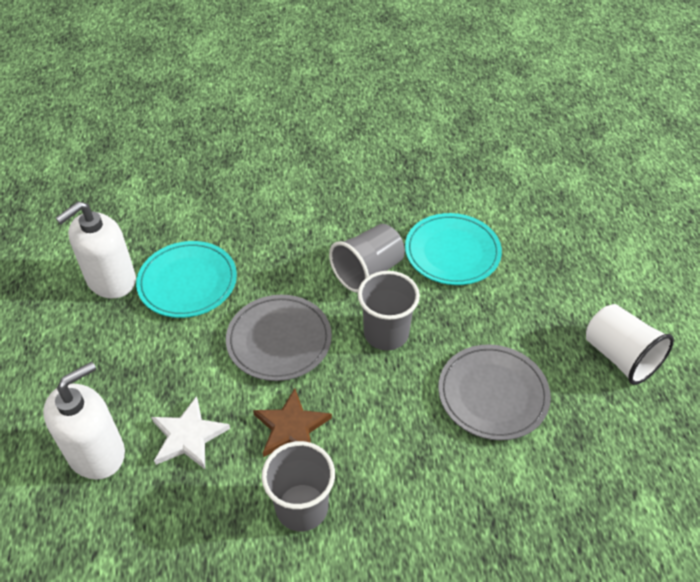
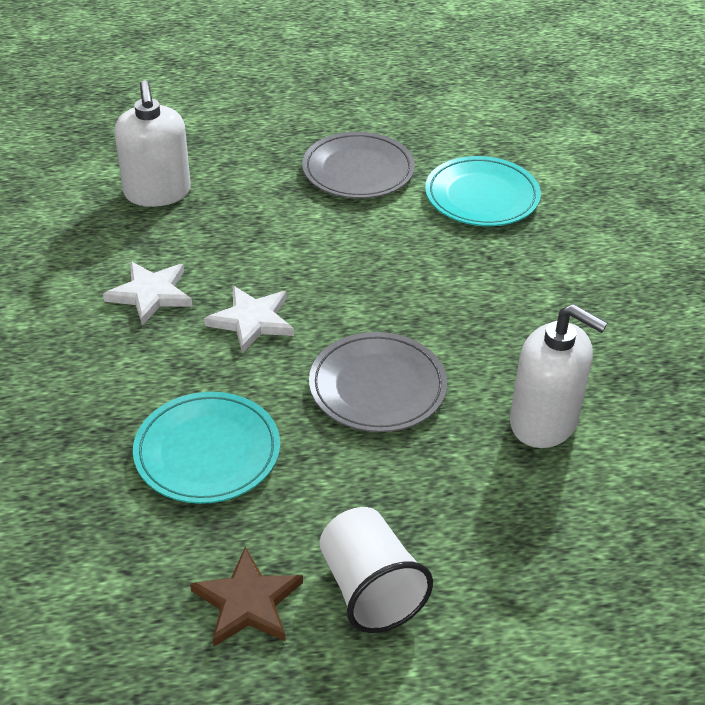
grey cup: 3 -> 0
white star: 1 -> 2

